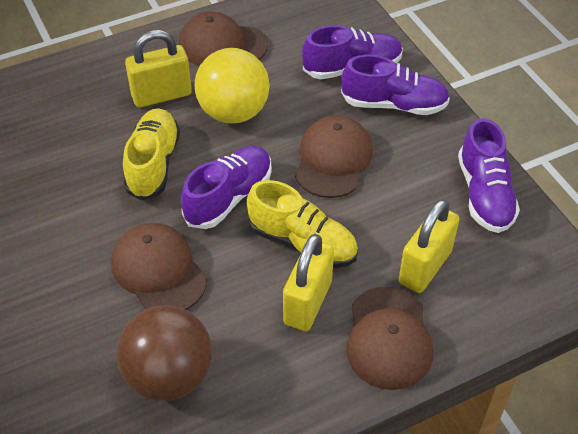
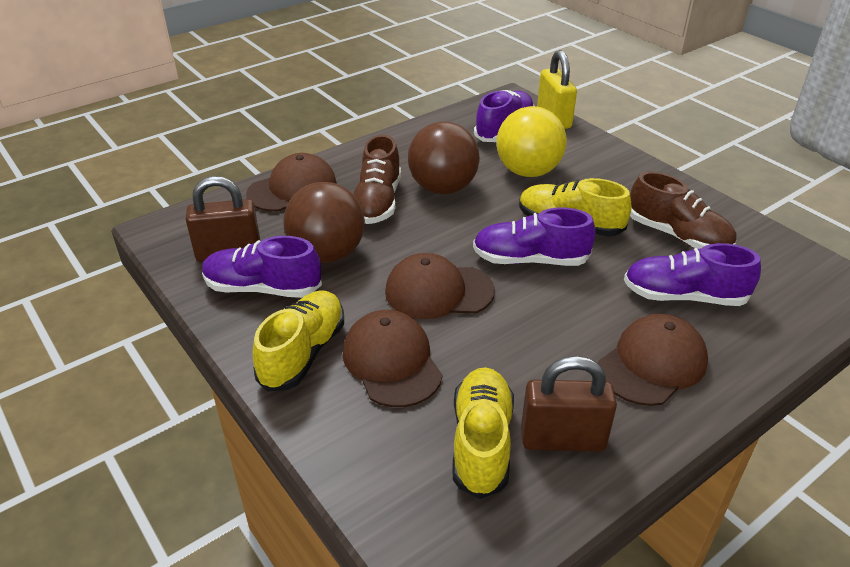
brown ball: 1 -> 2
brown padlock: 0 -> 2
brown shoe: 0 -> 2
yellow padlock: 3 -> 1
yellow shoe: 2 -> 3

